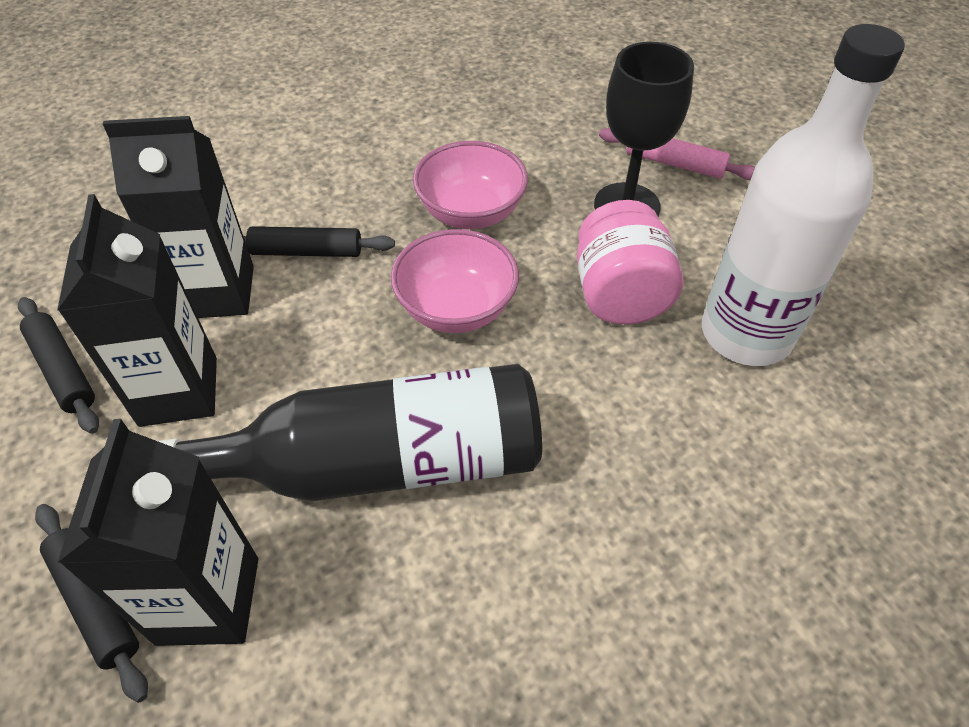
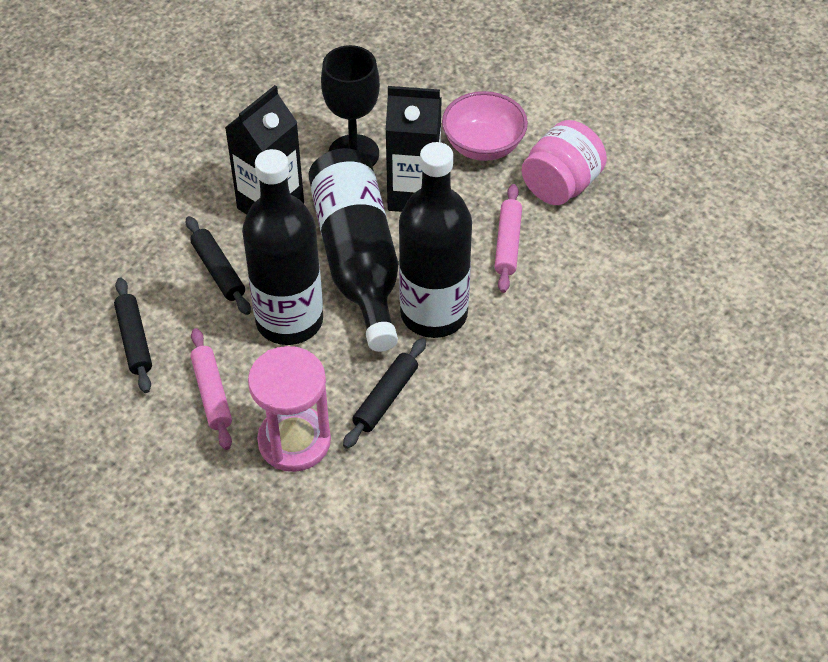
black bottle: 1 -> 3
black carton: 3 -> 2
pink bowl: 2 -> 1
pink hourglass: 0 -> 1
pink rolling pin: 1 -> 2
white bottle: 1 -> 0

